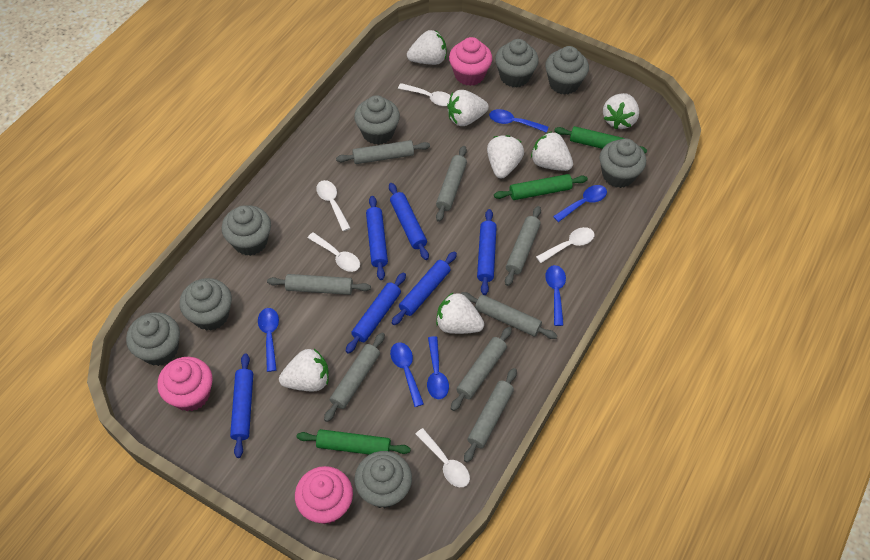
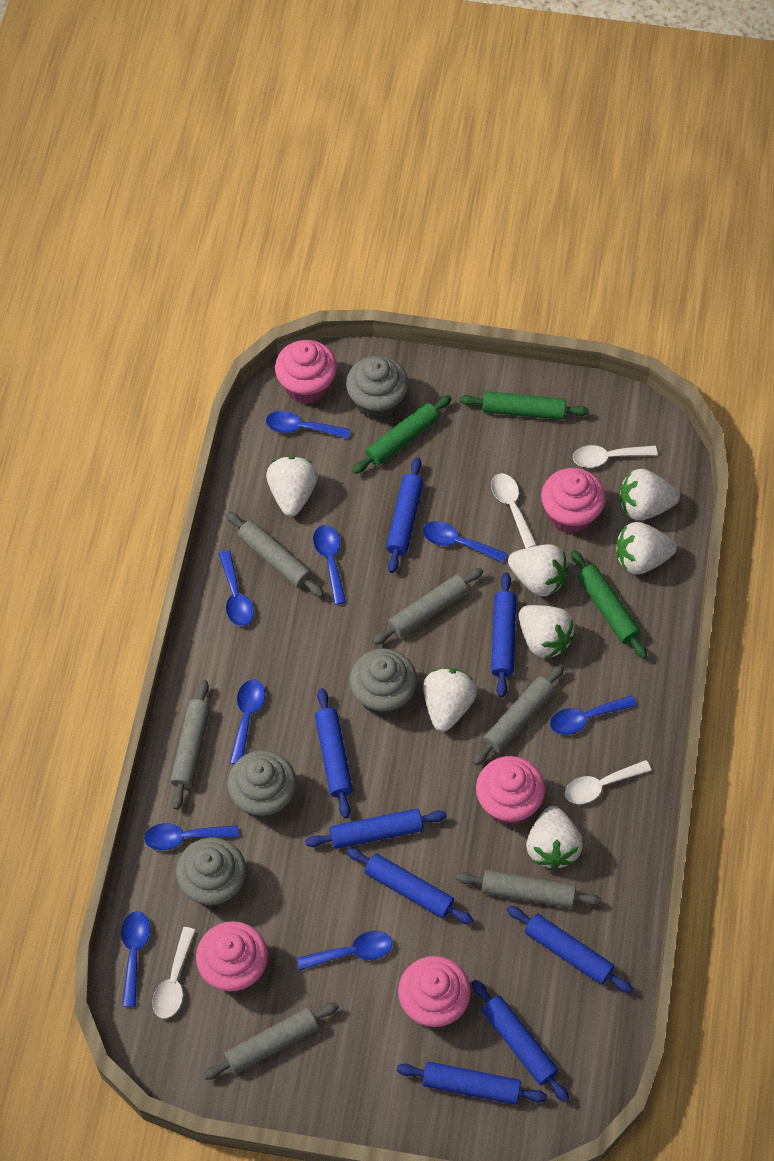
blue rolling pin: 6 -> 8
blue spoon: 6 -> 9
grey cupcake: 8 -> 4
grey rolling pin: 8 -> 6
pink cupcake: 3 -> 5
white spoon: 5 -> 4

